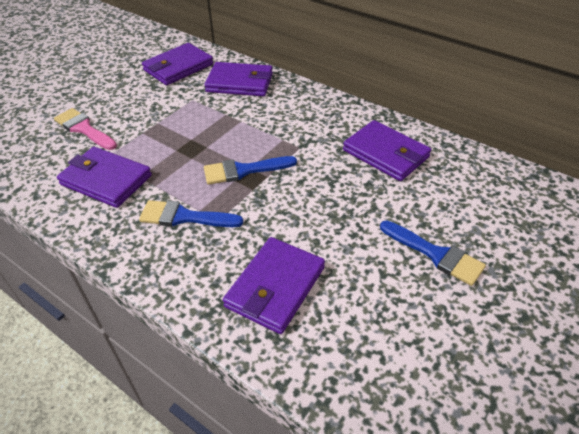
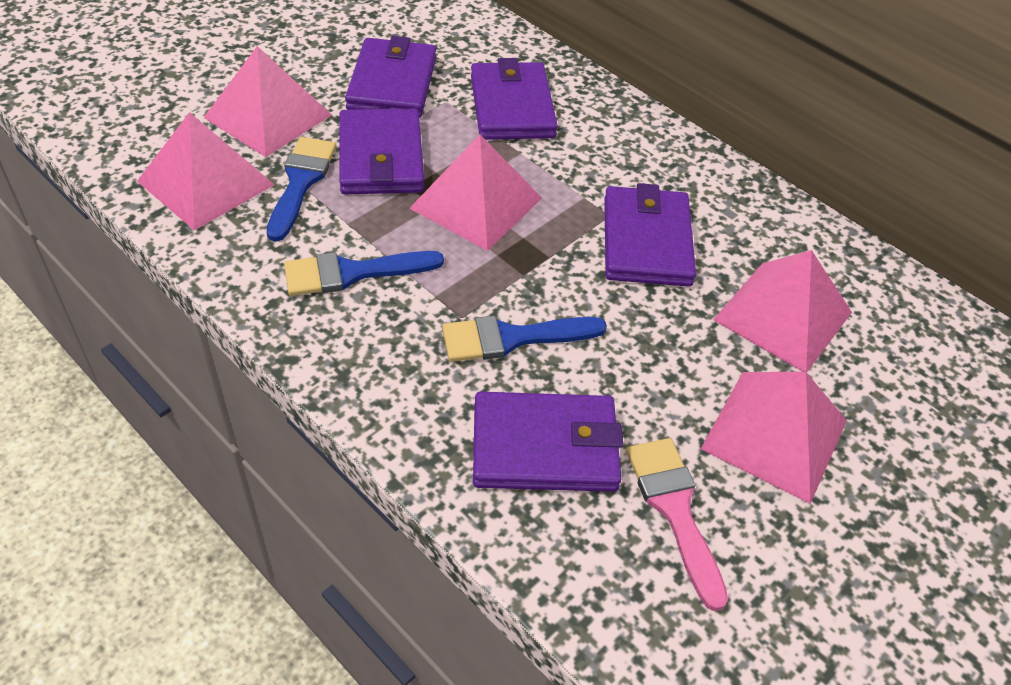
pink pyramid: 0 -> 5

